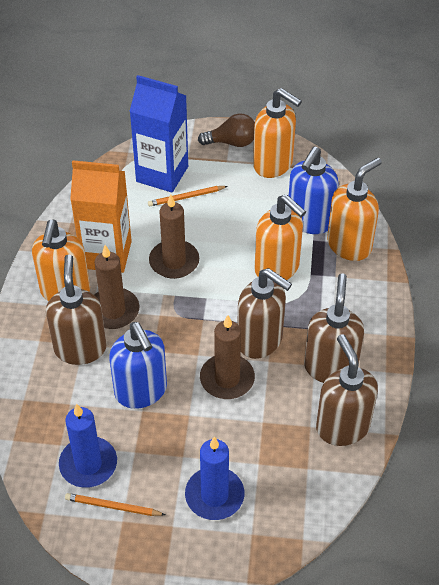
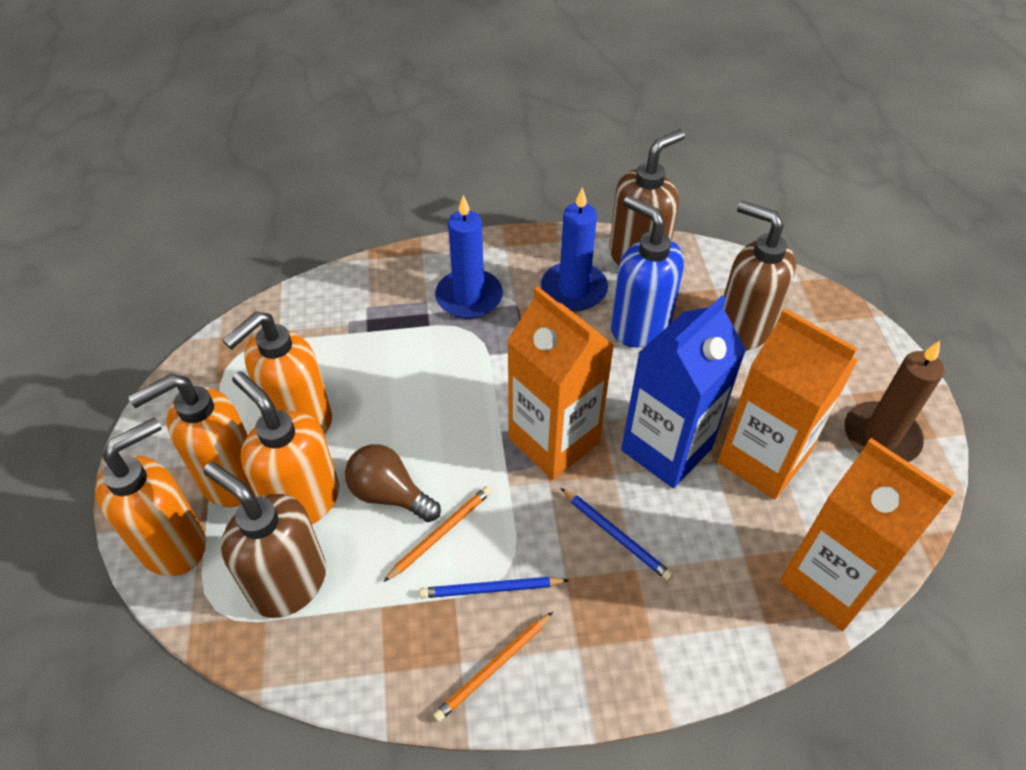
blue pencil: 0 -> 2
blue soap dispenser: 2 -> 1
brown candle: 3 -> 1
brown soap dispenser: 4 -> 3
orange carton: 1 -> 3

